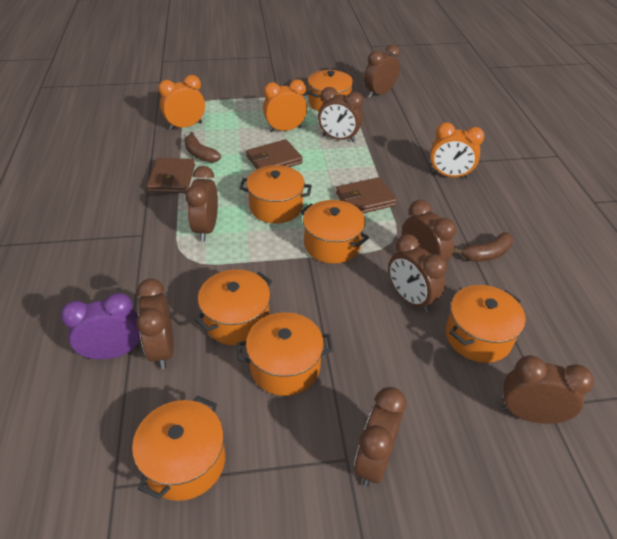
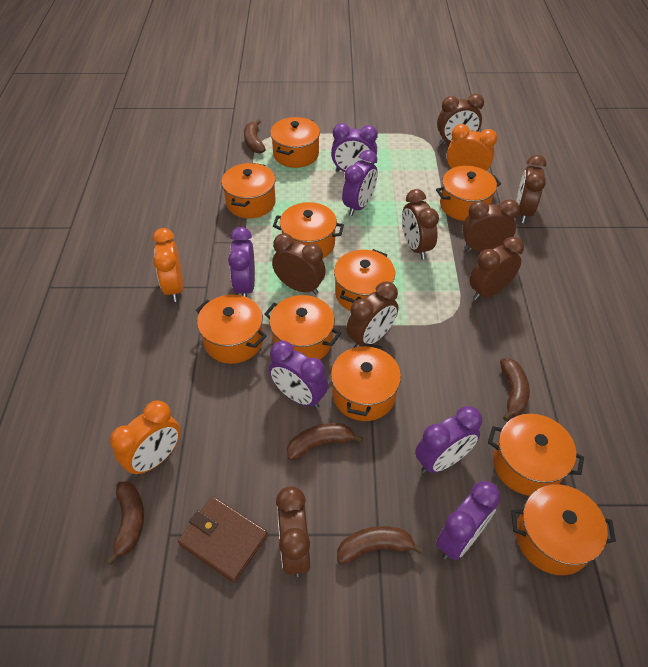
brown banana: 2 -> 5
brown wallet: 3 -> 1
orange pot: 7 -> 10
purple clock: 1 -> 6

